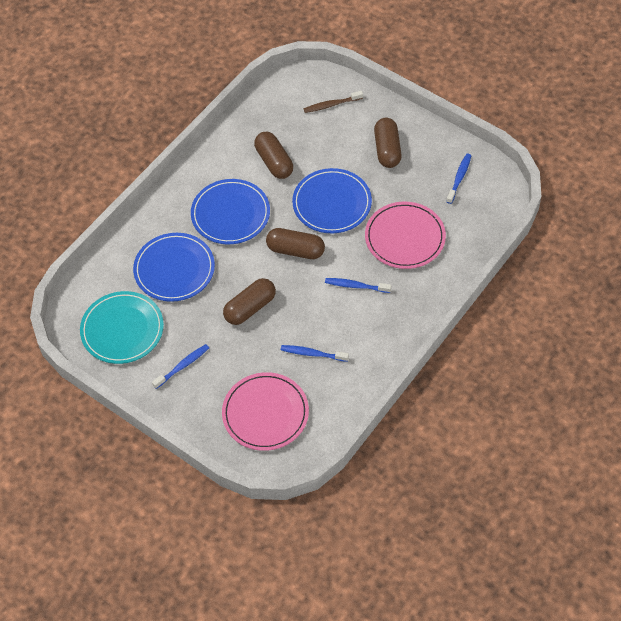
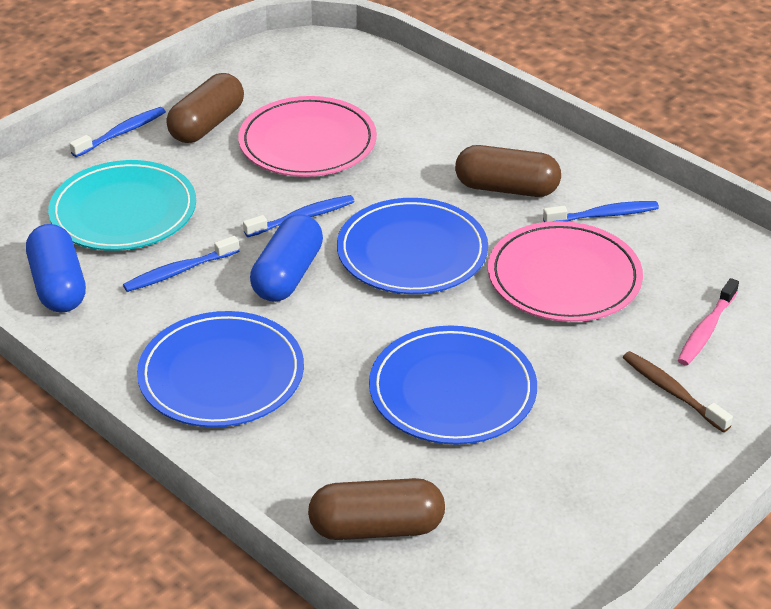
blue capsule: 0 -> 2
brown capsule: 4 -> 3
pink toothbrush: 0 -> 1

